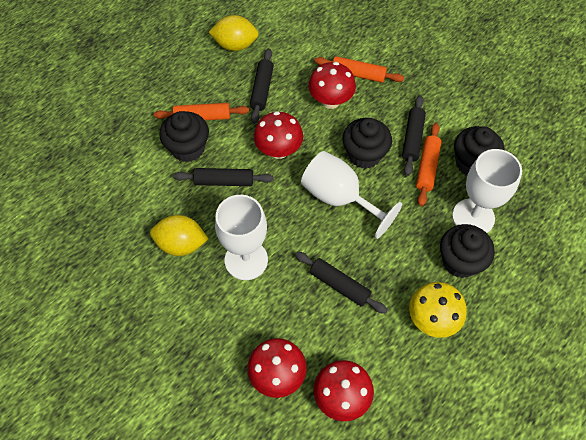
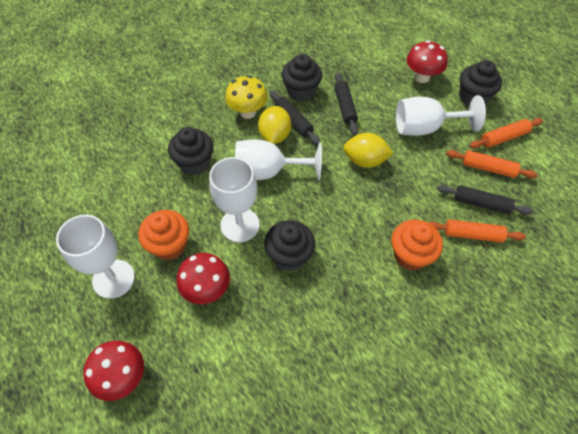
black rolling pin: 4 -> 3
orange cupcake: 0 -> 2
red mushroom: 4 -> 3
white goblet: 3 -> 4

